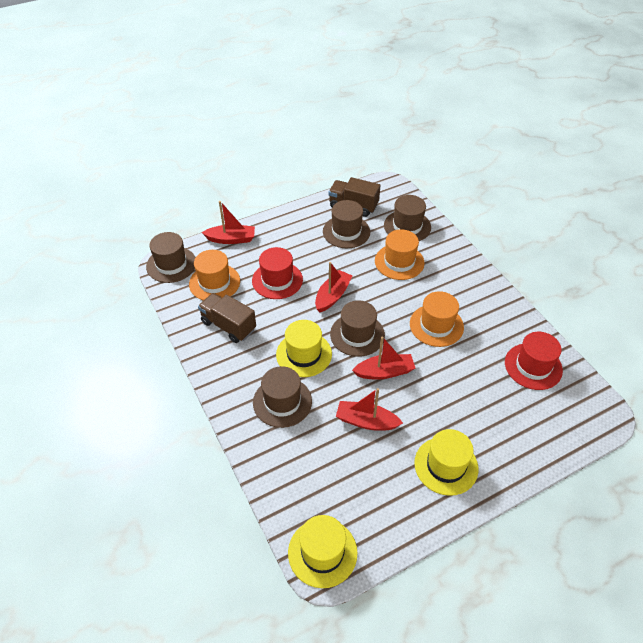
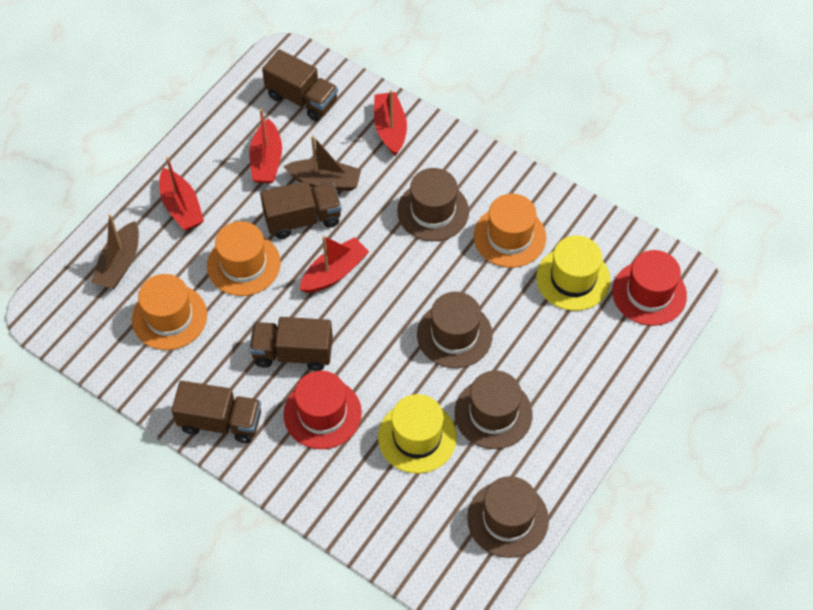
brown boat: 0 -> 2
brown hat: 5 -> 4
brown truck: 2 -> 4
yellow hat: 3 -> 2

